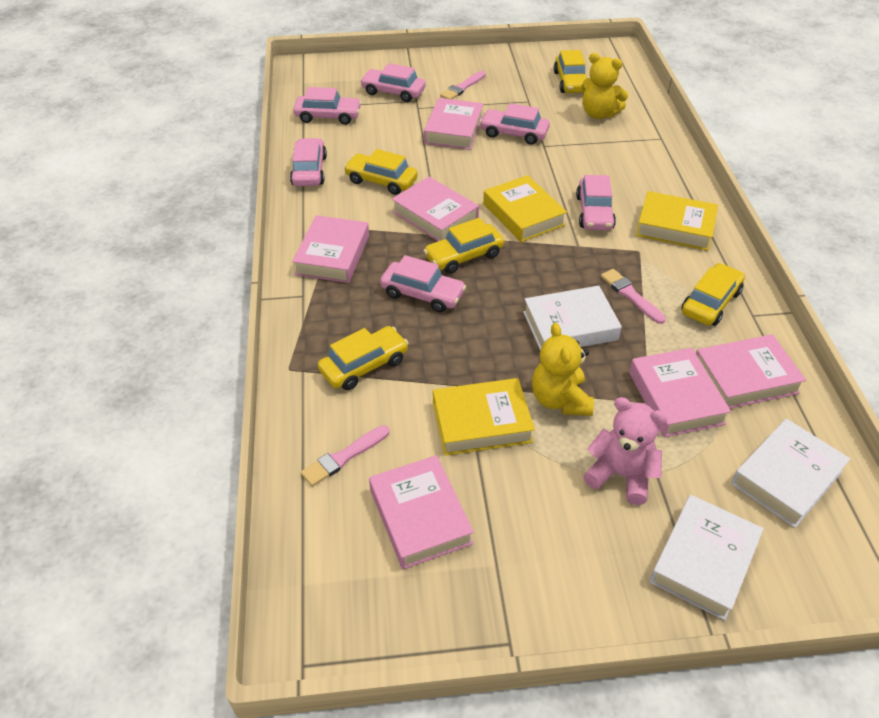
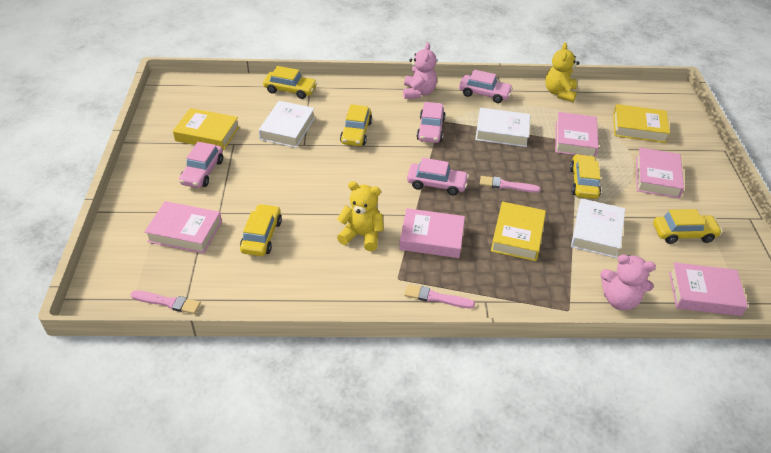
pink book: 6 -> 5
pink car: 6 -> 4
pink teddy bear: 1 -> 2

